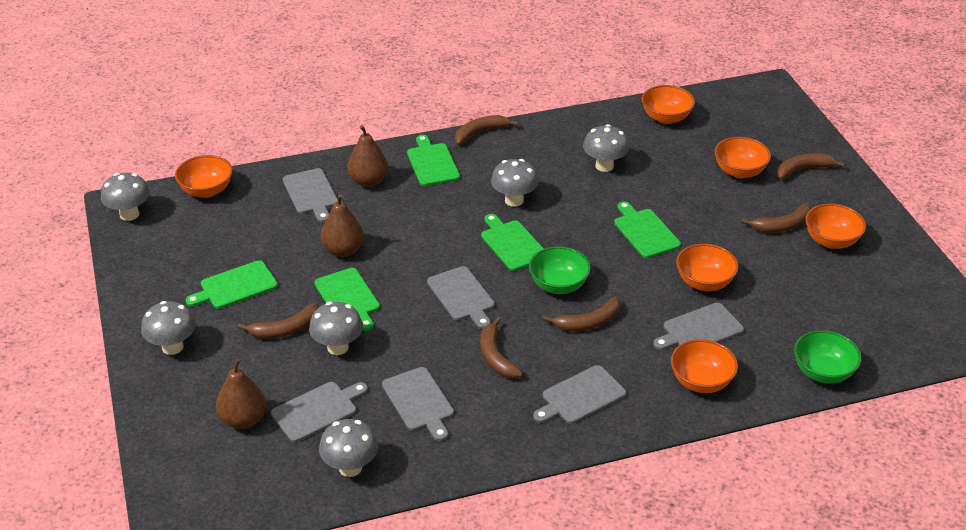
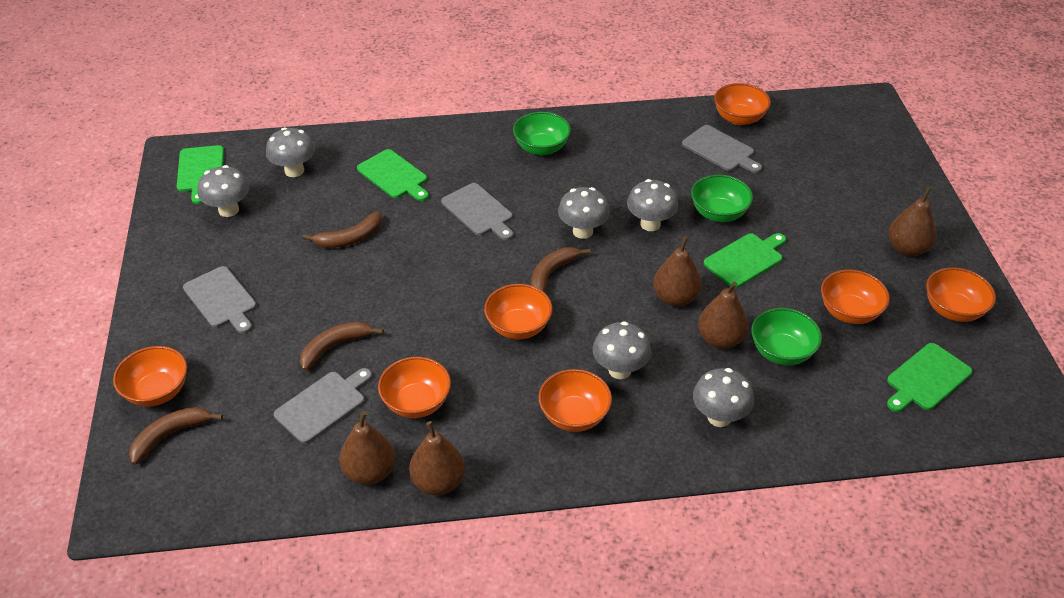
brown banana: 6 -> 4
brown pear: 3 -> 5
green bowl: 2 -> 3
green cutting board: 5 -> 4
grey cutting board: 6 -> 4
orange bowl: 6 -> 7

